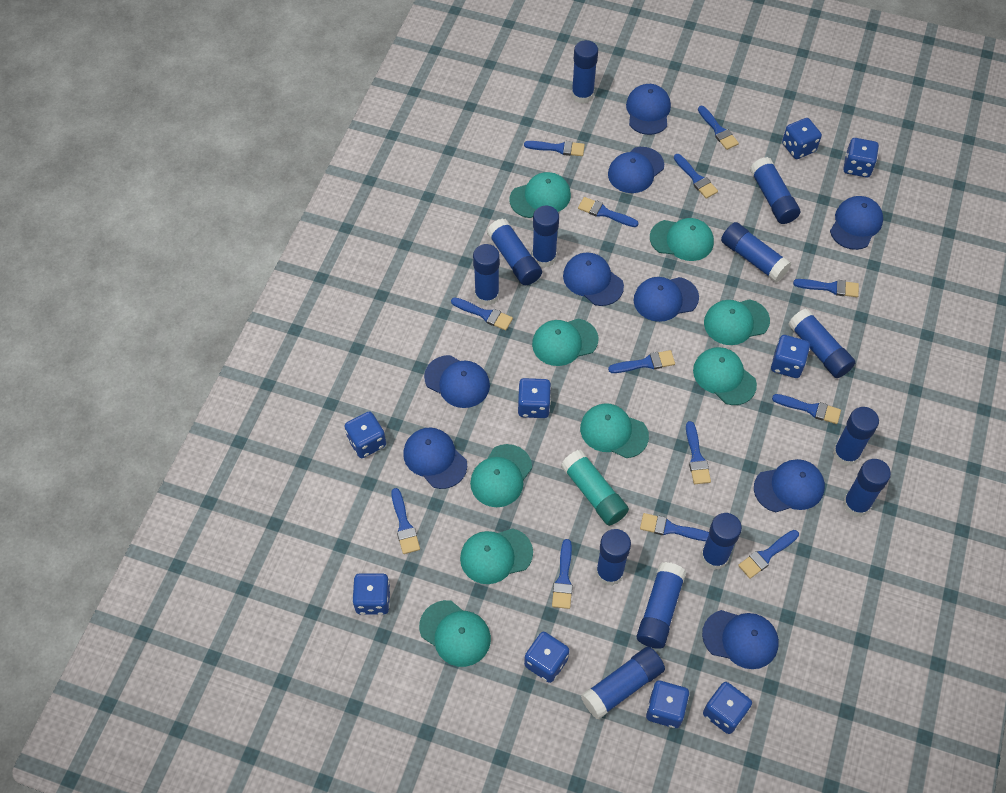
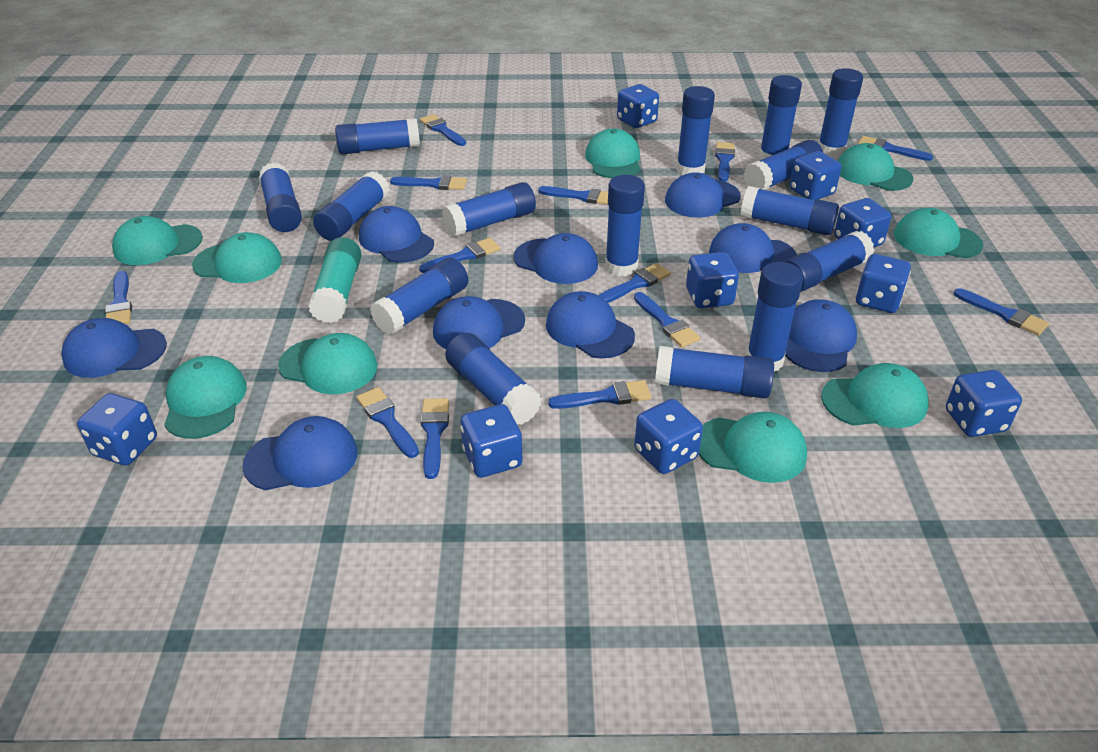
blue glue stick: 13 -> 15

